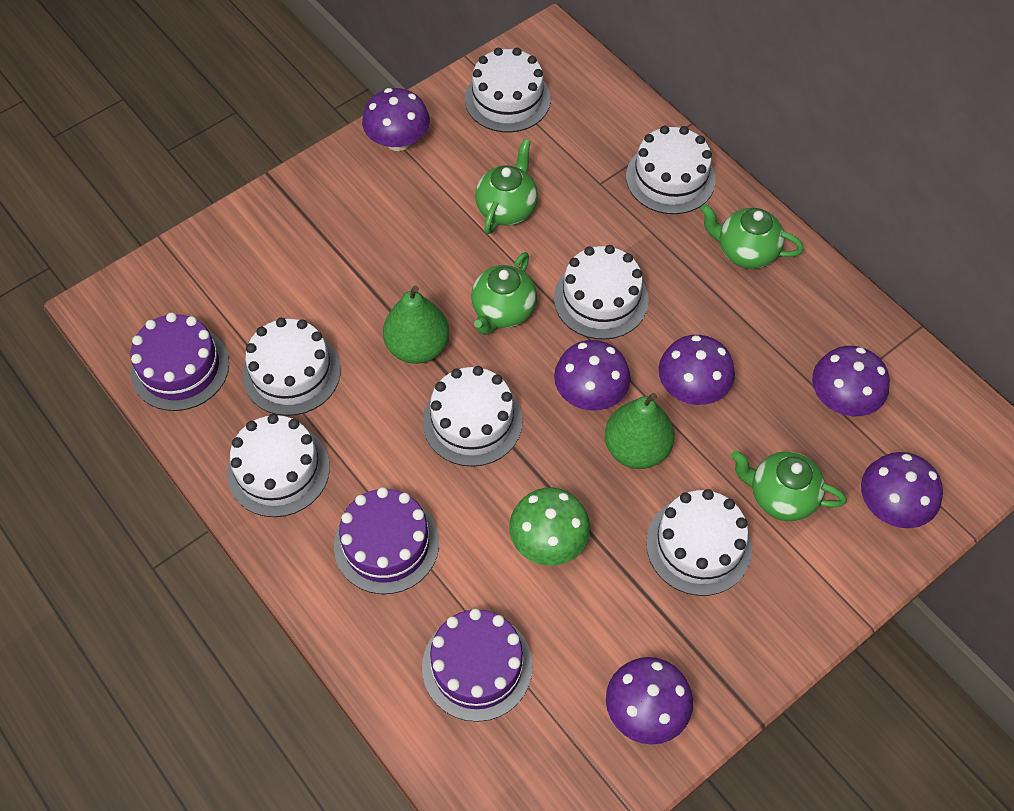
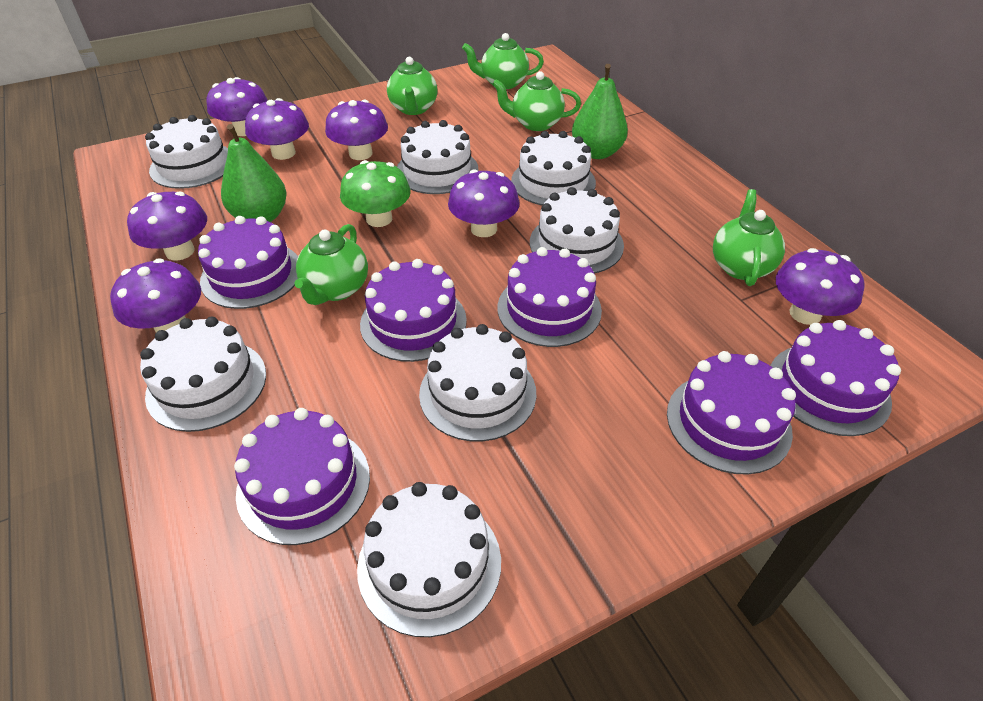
green teapot: 4 -> 5
purple cake: 3 -> 6
purple mushroom: 6 -> 7

